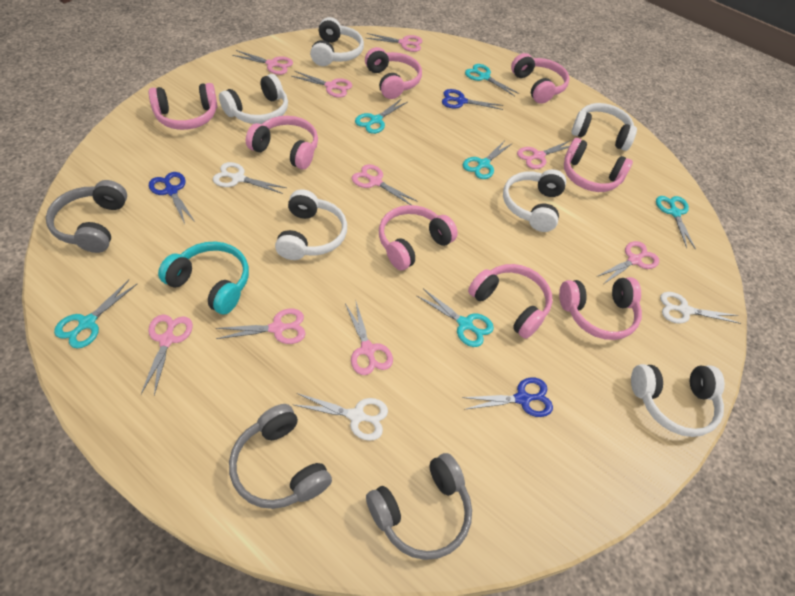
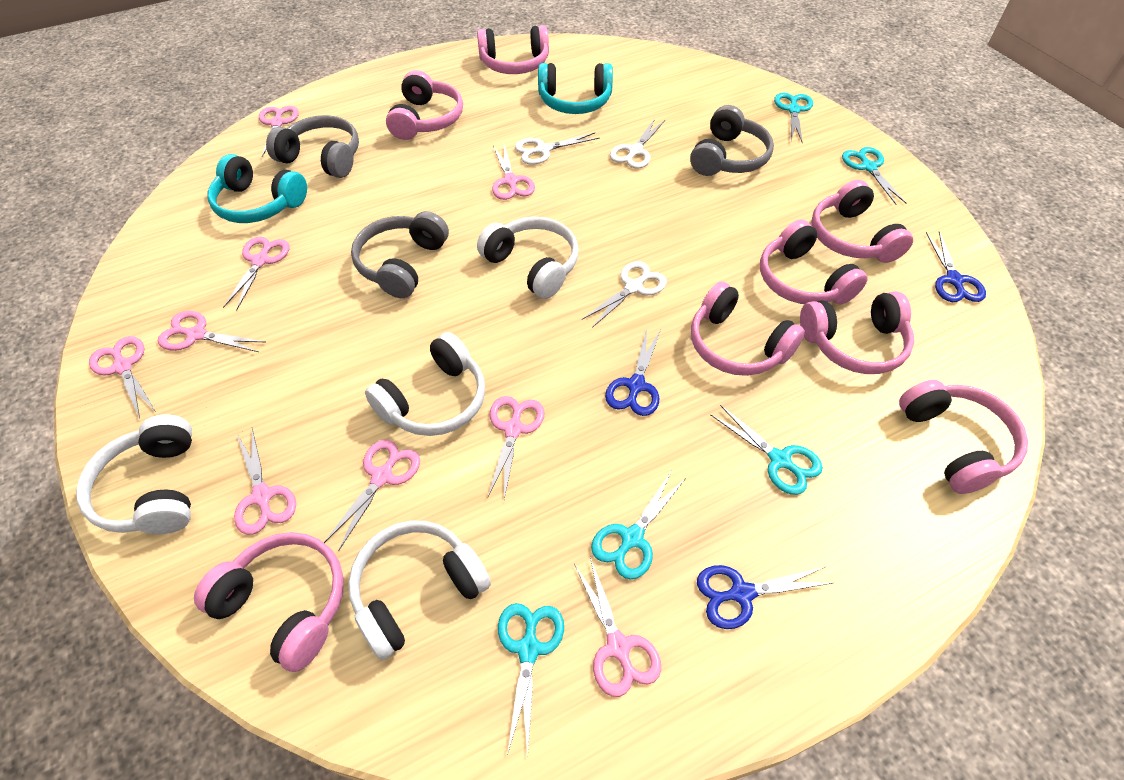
turquoise headphones: 1 -> 2
turquoise scissors: 6 -> 5
white headphones: 6 -> 4

